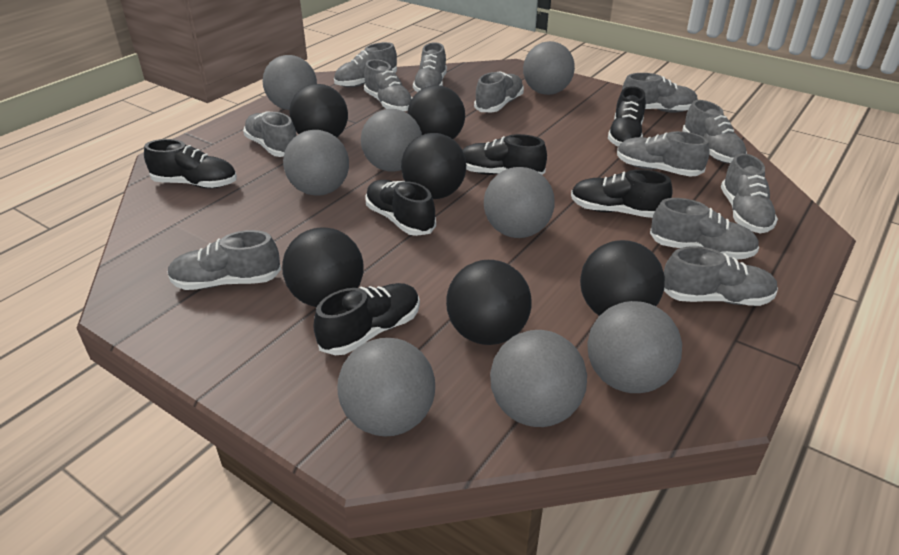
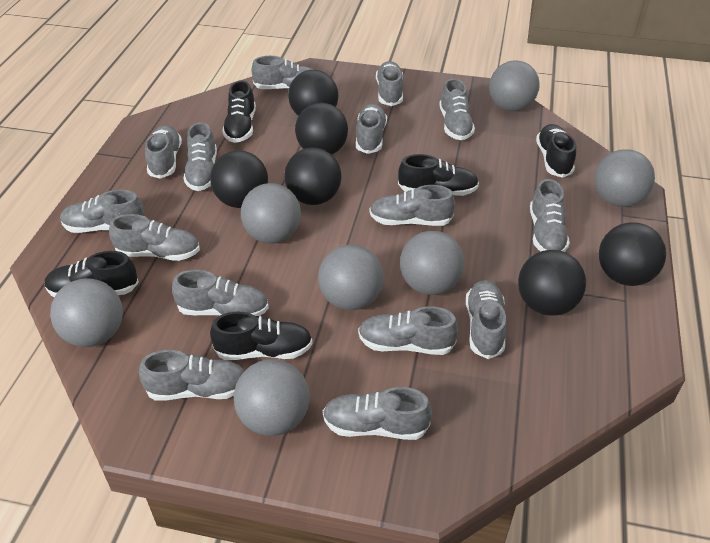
black shoe: 6 -> 5
grey ball: 8 -> 7
grey shoe: 12 -> 15

